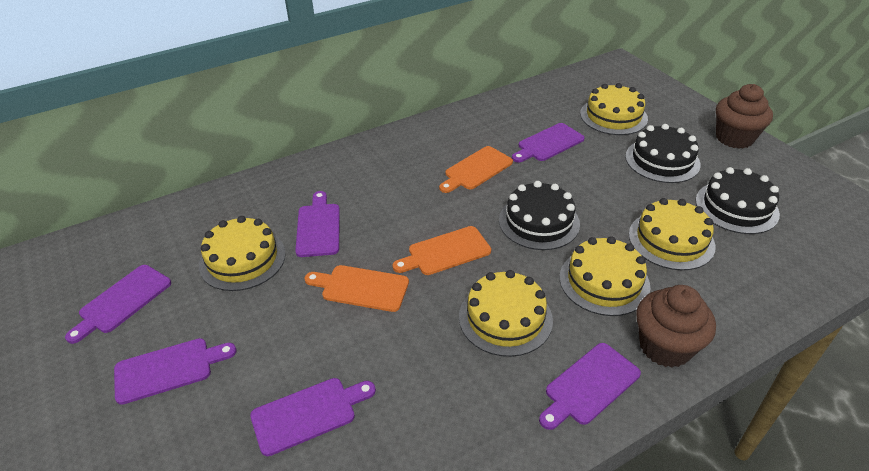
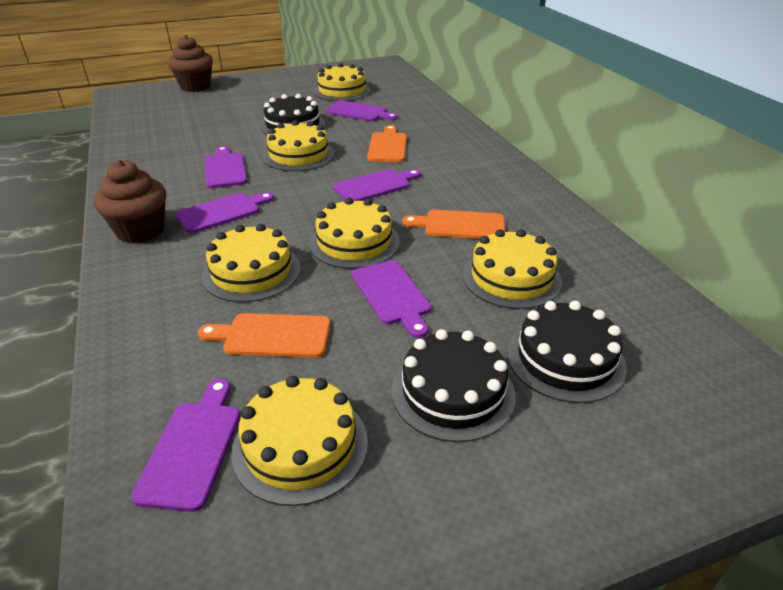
yellow cake: 5 -> 6

